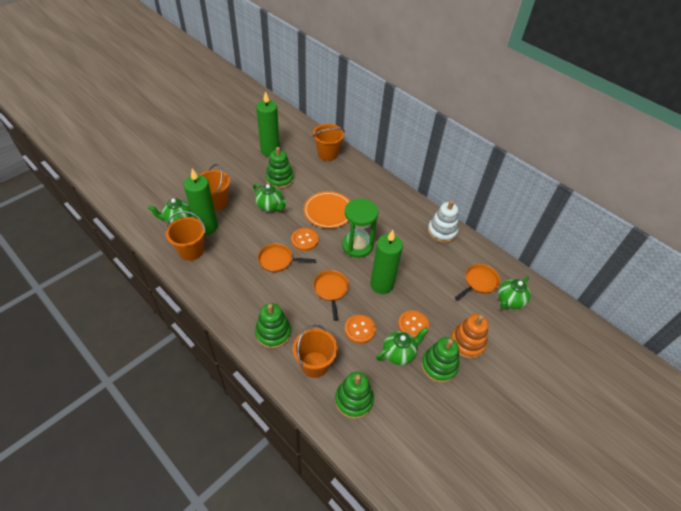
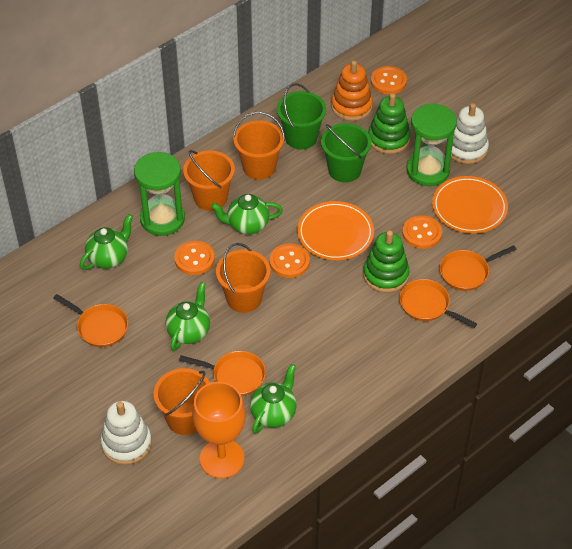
green bucket: 0 -> 2
green candle: 3 -> 0
green hourglass: 1 -> 2
green stacking toy: 4 -> 2
orange button: 3 -> 4
orange goblet: 0 -> 1
orange pan: 3 -> 4
orange plate: 1 -> 2
white stacking toy: 1 -> 2

